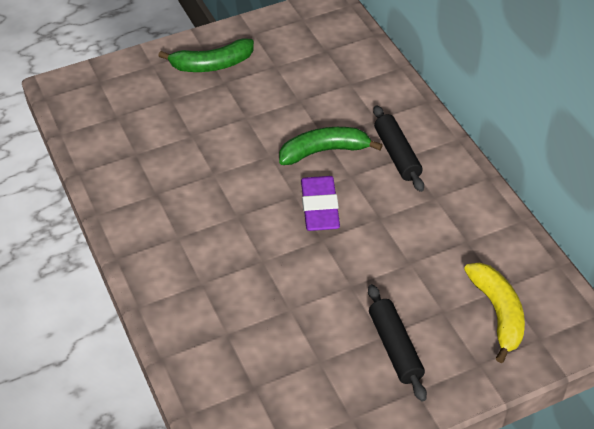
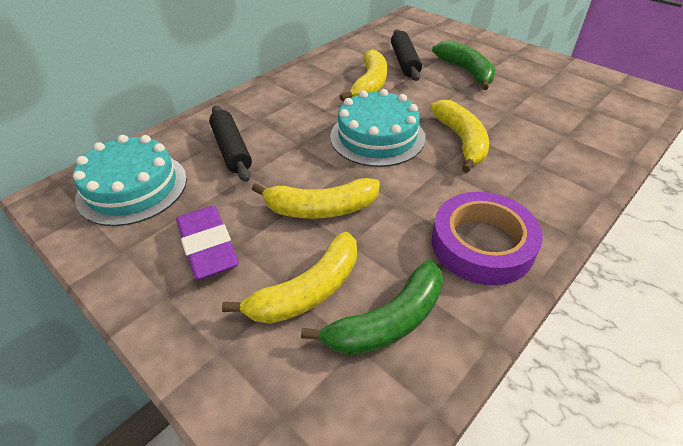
purple tape: 0 -> 1
turquoise cake: 0 -> 2
yellow banana: 1 -> 4

